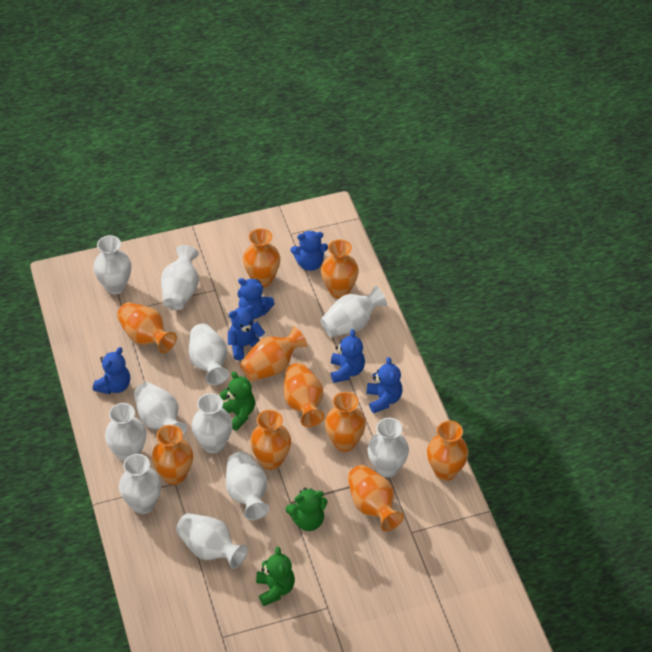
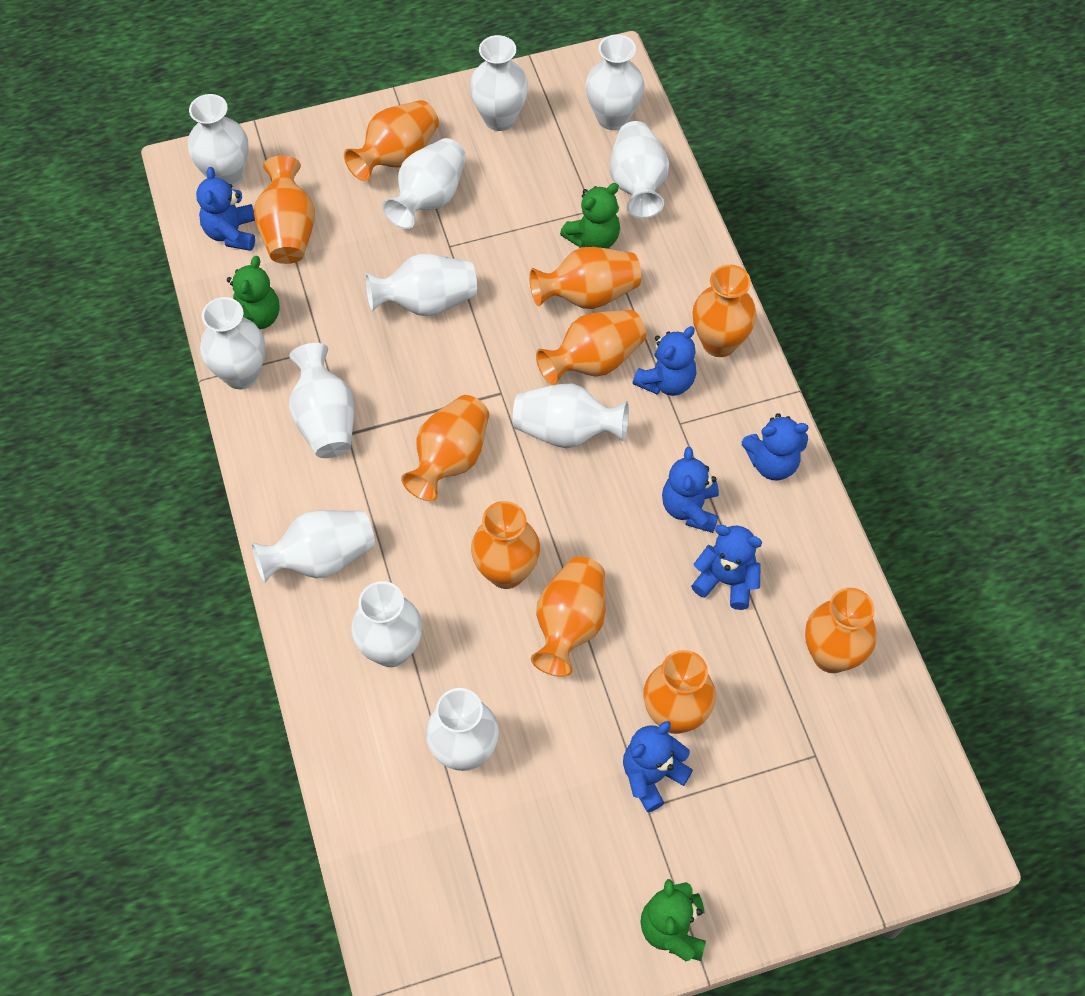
white vase: 11 -> 12

